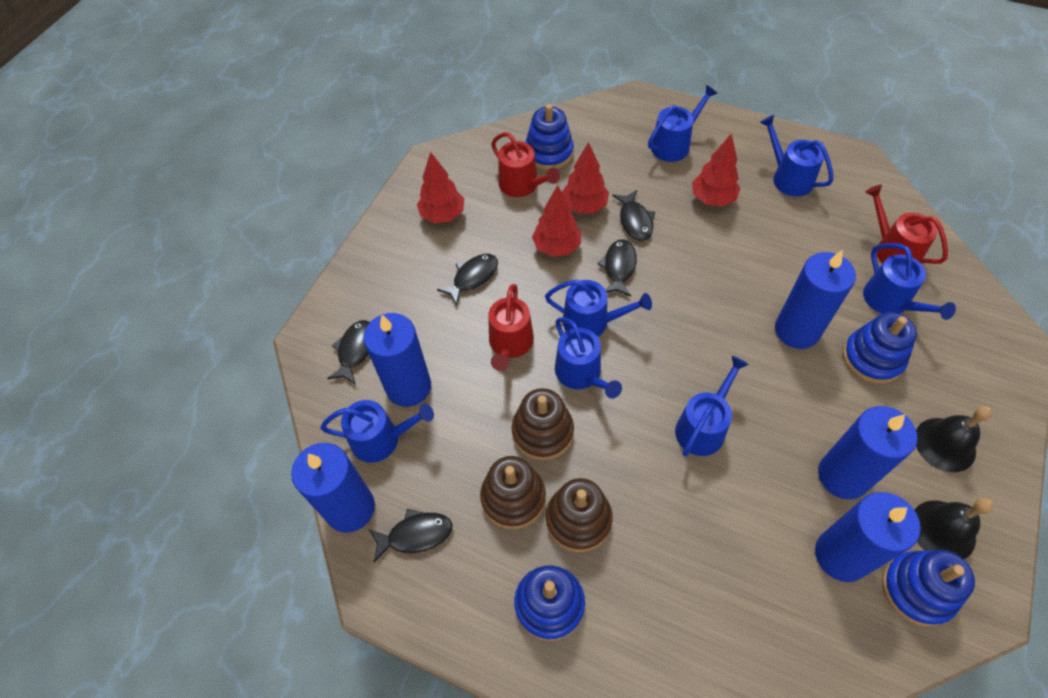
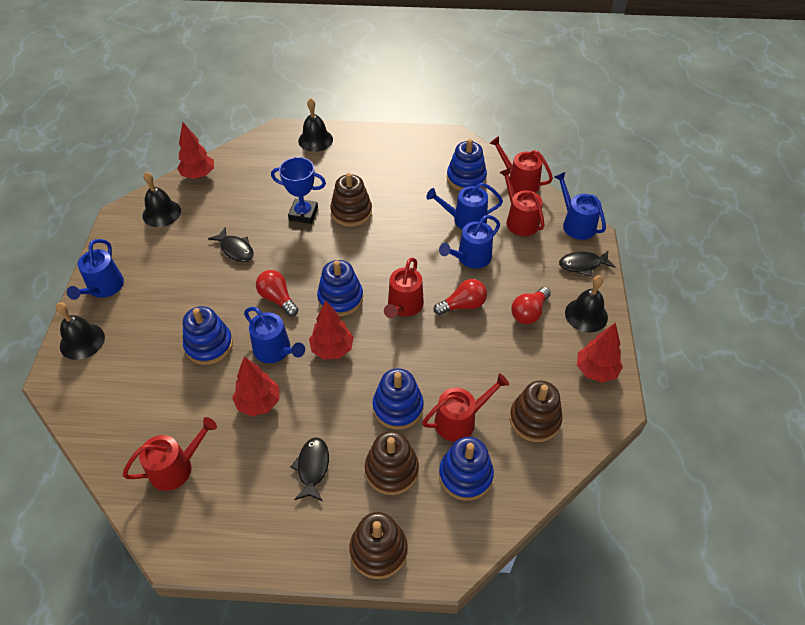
black bell: 2 -> 4
black fish: 5 -> 3
blue candle: 5 -> 0
blue stacking toy: 4 -> 5
blue trophy: 0 -> 1
blue watering can: 7 -> 5
brown stacking toy: 3 -> 4
red light bulb: 0 -> 3
red watering can: 3 -> 5

